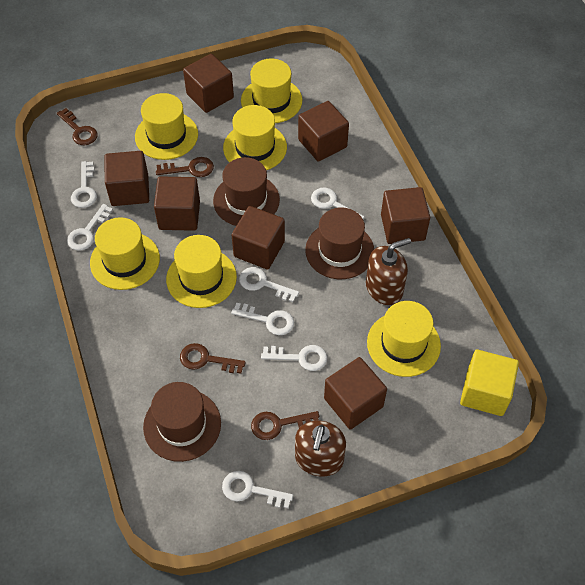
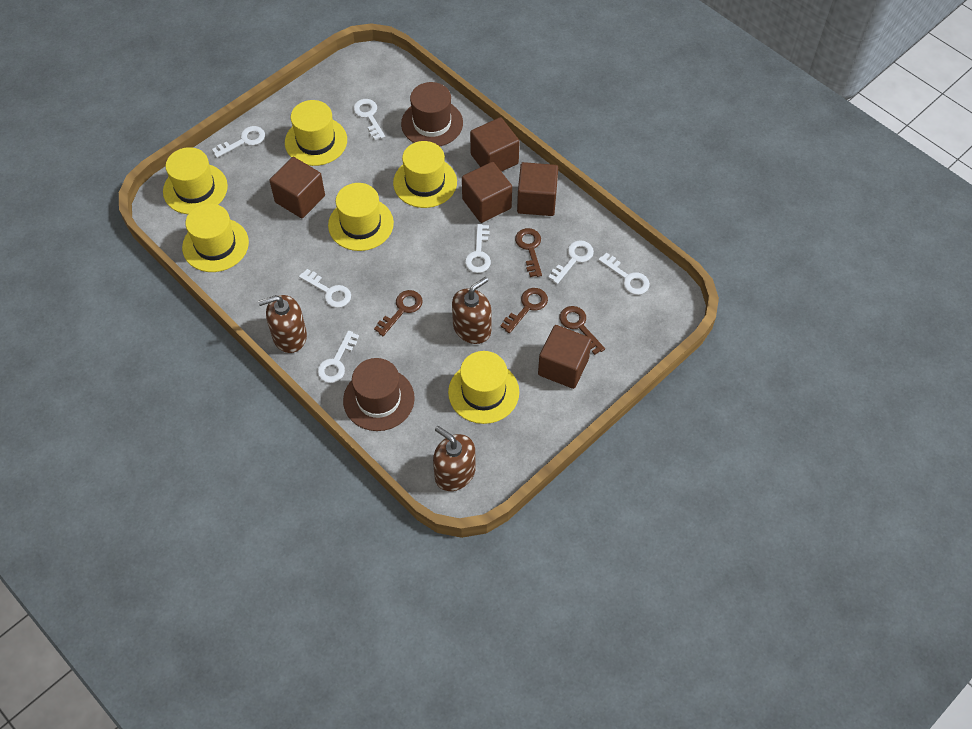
brown cube: 7 -> 5
brown hat: 3 -> 2
brown soap dispenser: 2 -> 3
yellow cube: 1 -> 0

